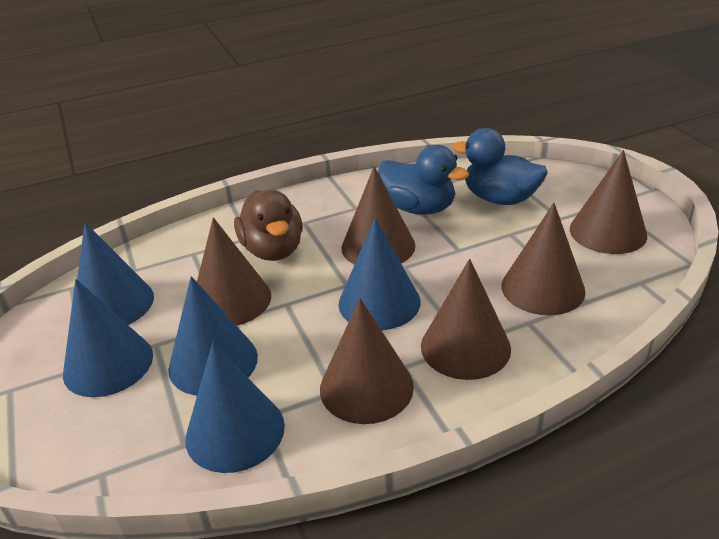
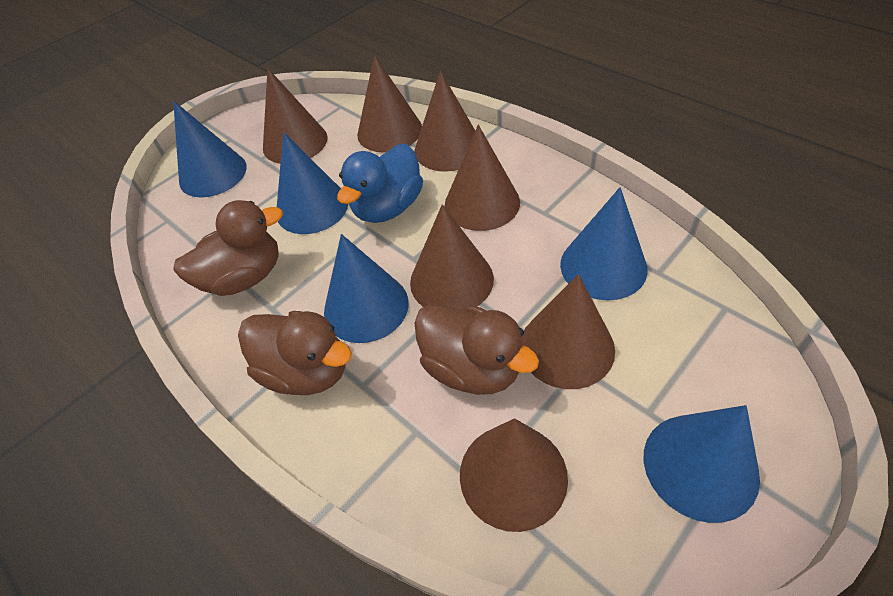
blue duck: 2 -> 1
brown cone: 6 -> 7
brown duck: 1 -> 3

